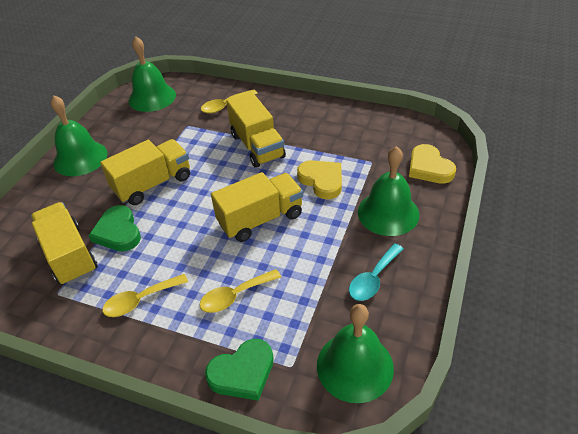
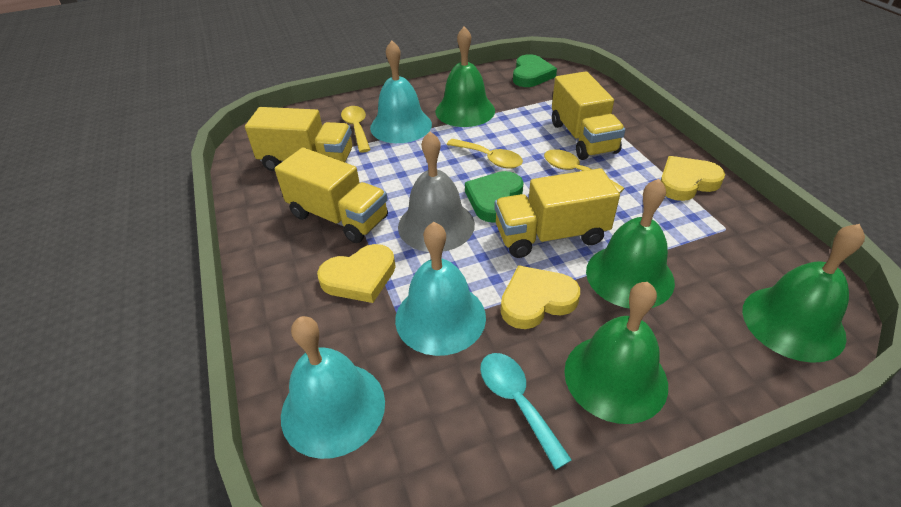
grey bell: 0 -> 1
turquoise bell: 0 -> 3
yellow heart: 2 -> 3

